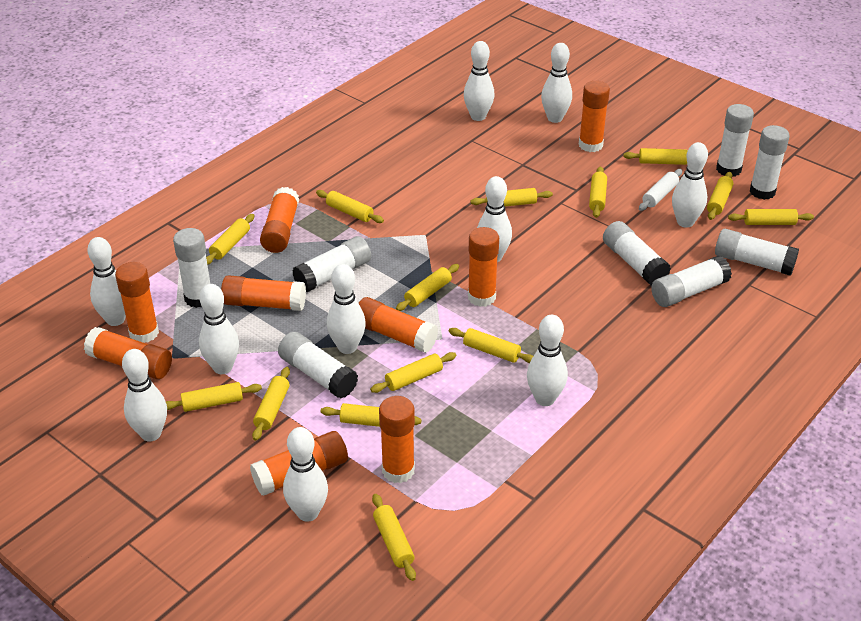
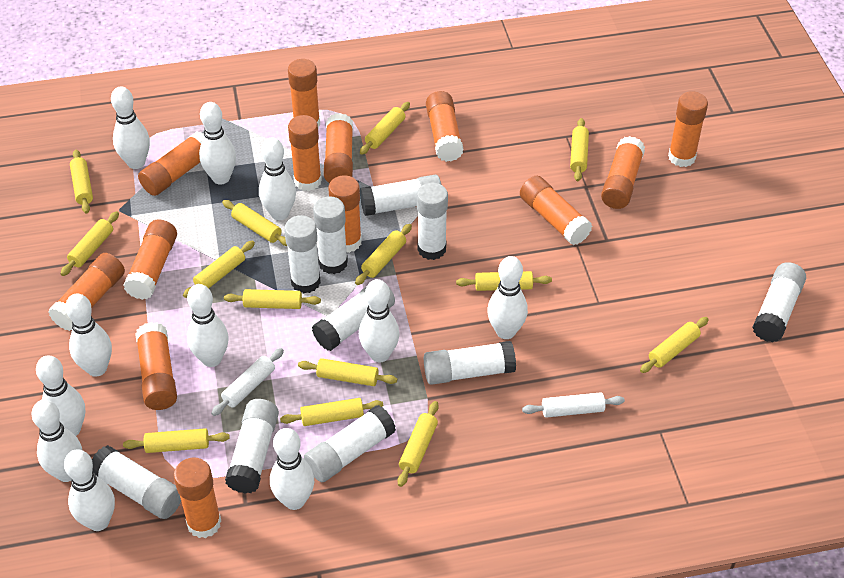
orange glue stick: 9 -> 13
white bowling pin: 10 -> 11
white glue stick: 8 -> 10
white rolling pin: 1 -> 2

